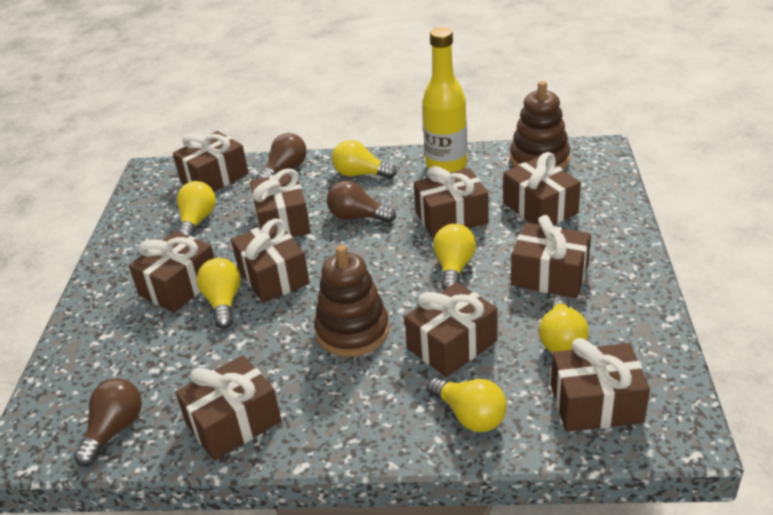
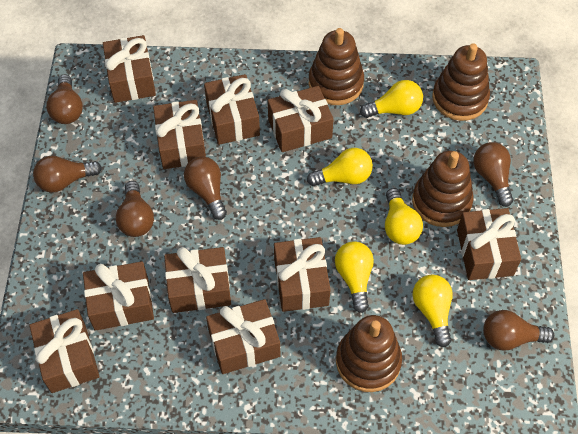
brown light bulb: 3 -> 6
brown stacking toy: 2 -> 4
yellow bottle: 1 -> 0
yellow light bulb: 6 -> 5

